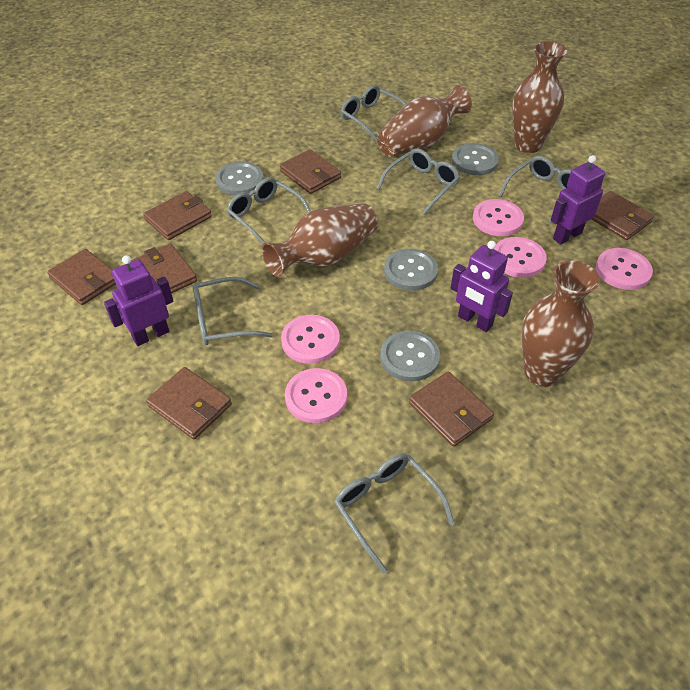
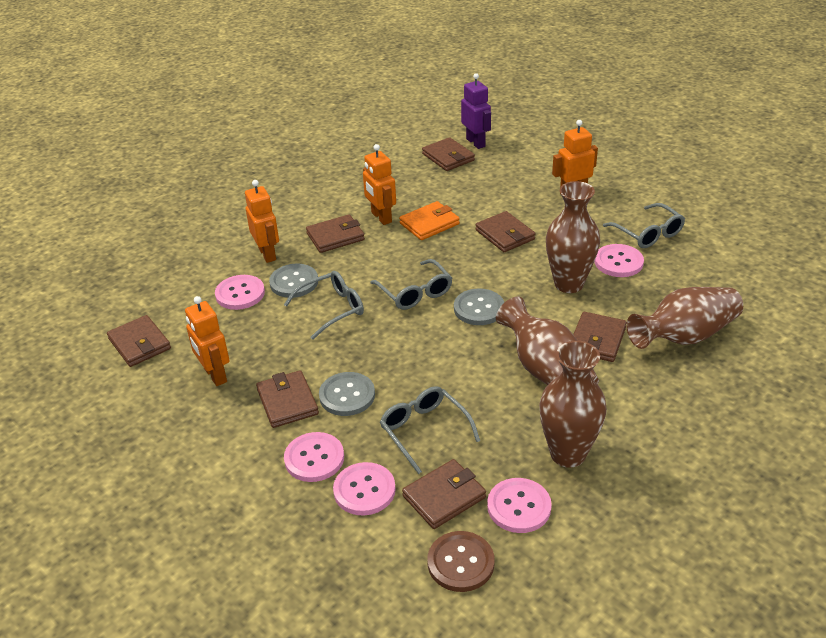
brown button: 0 -> 1
grey button: 4 -> 3
grey glasses: 6 -> 4
orange robot: 0 -> 4
orange wallet: 0 -> 1
purple robot: 3 -> 1

